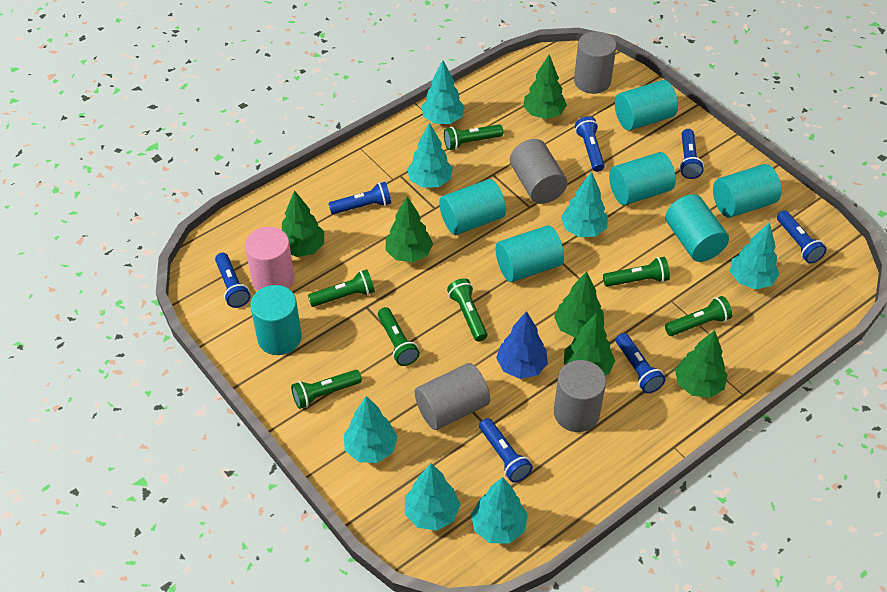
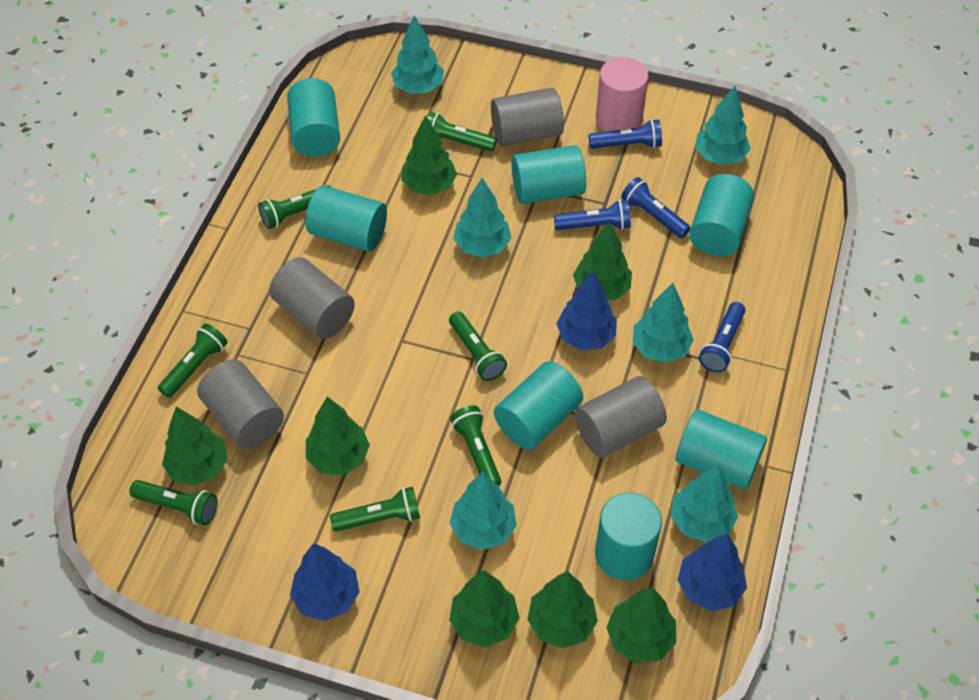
blue flashlight: 7 -> 4
blue tree: 1 -> 3
green tree: 6 -> 7
turquoise tree: 7 -> 6

